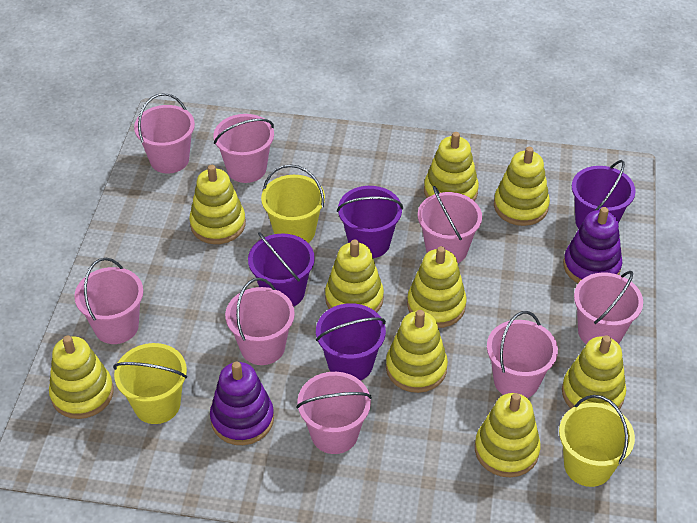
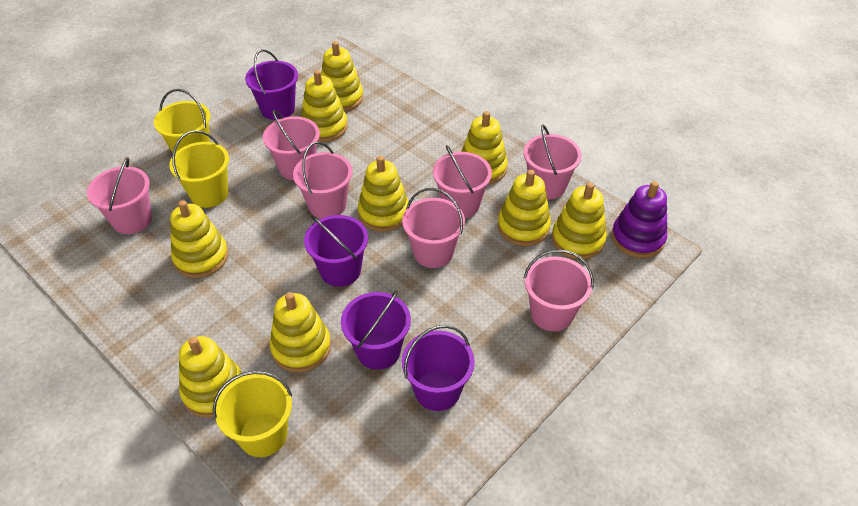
pink bucket: 8 -> 7
purple stacking toy: 2 -> 1

